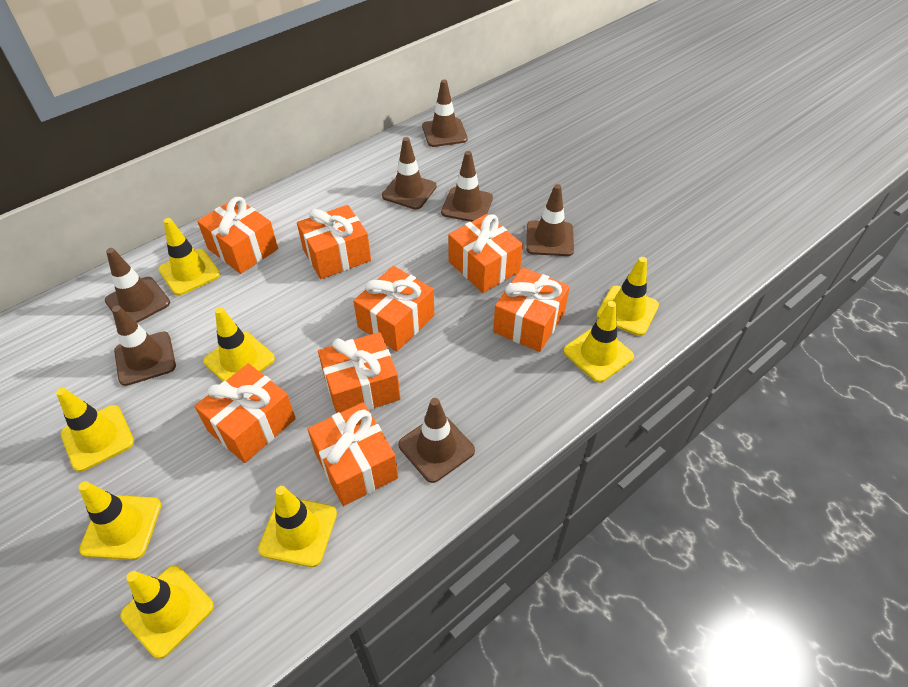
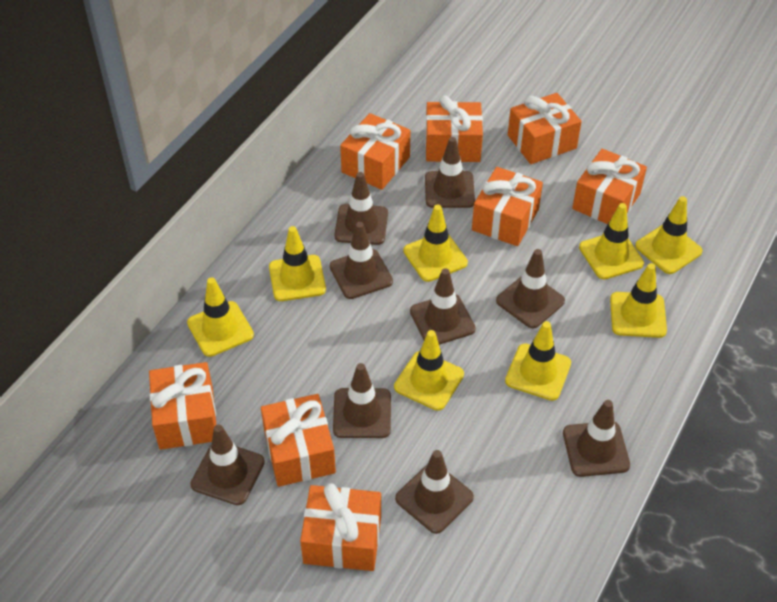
brown traffic cone: 7 -> 9

